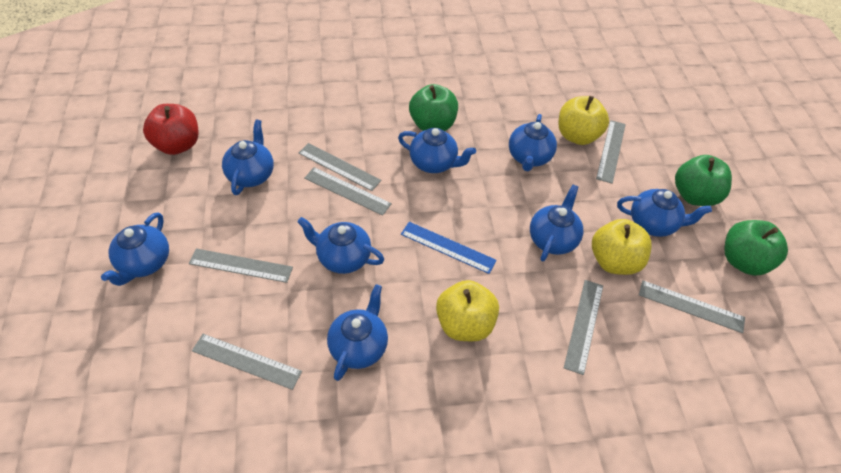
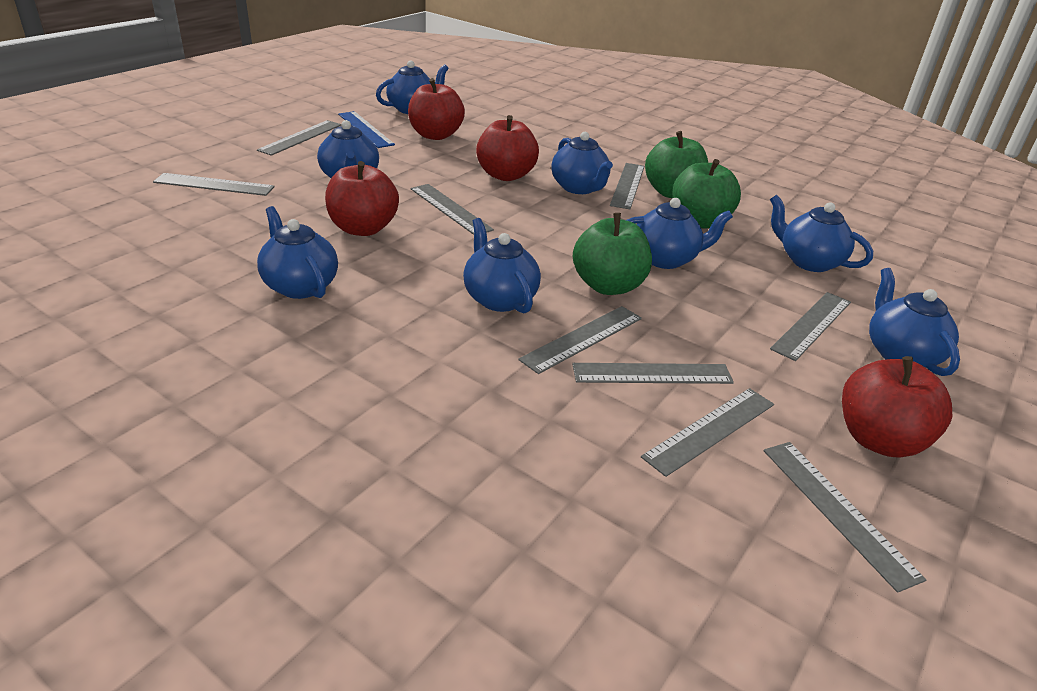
grey ruler: 7 -> 9
red apple: 1 -> 4
yellow apple: 3 -> 0

